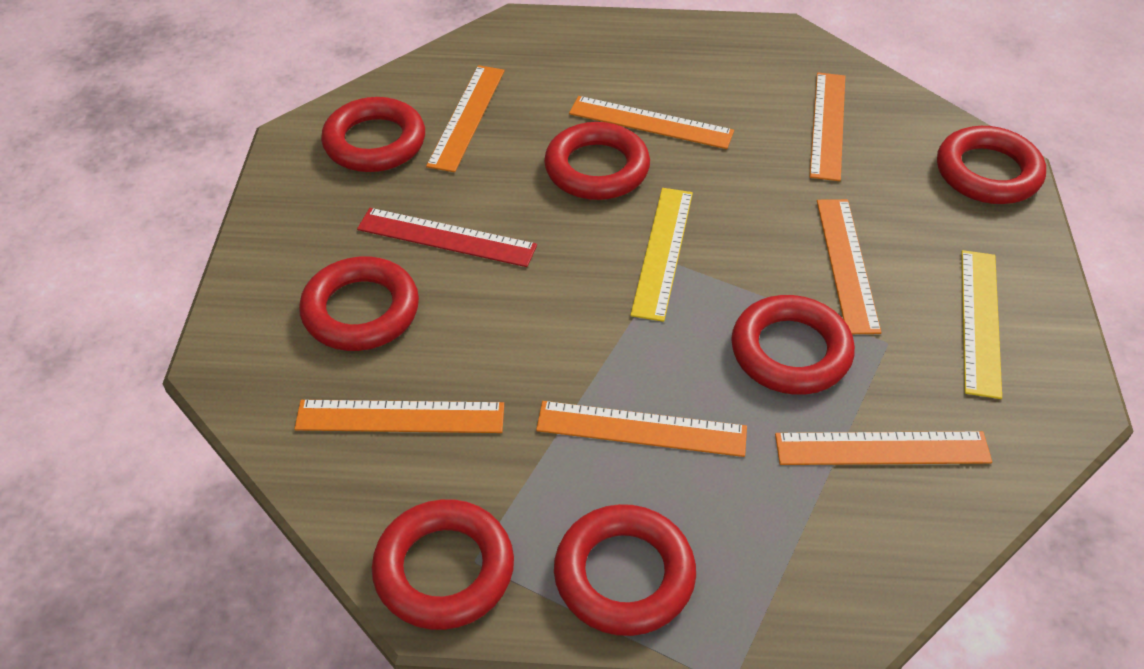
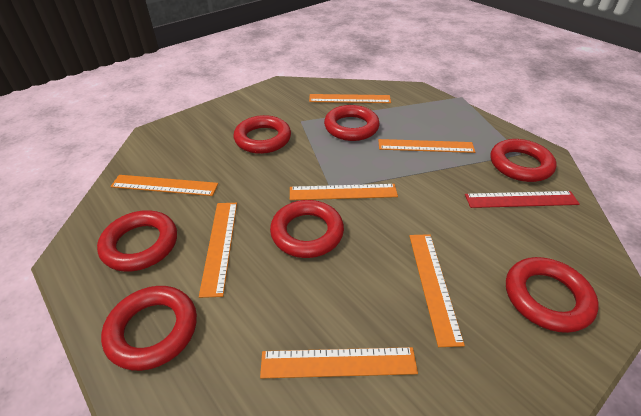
yellow ruler: 2 -> 0

